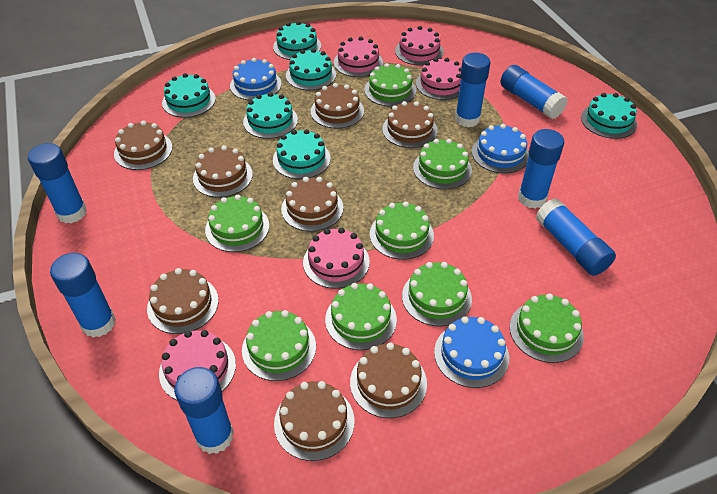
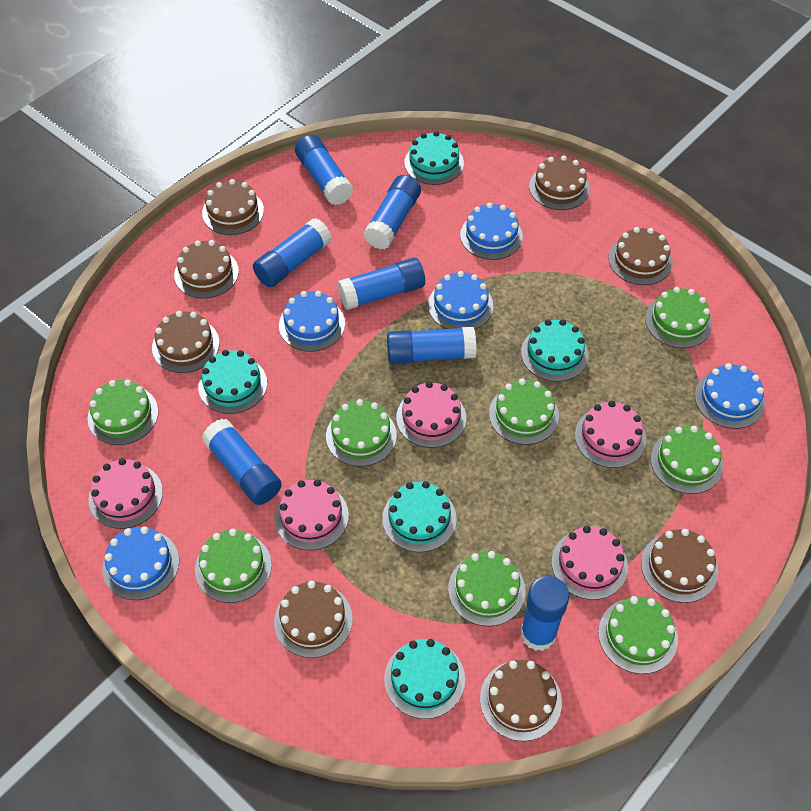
blue cake: 3 -> 5
turquoise cake: 6 -> 5

